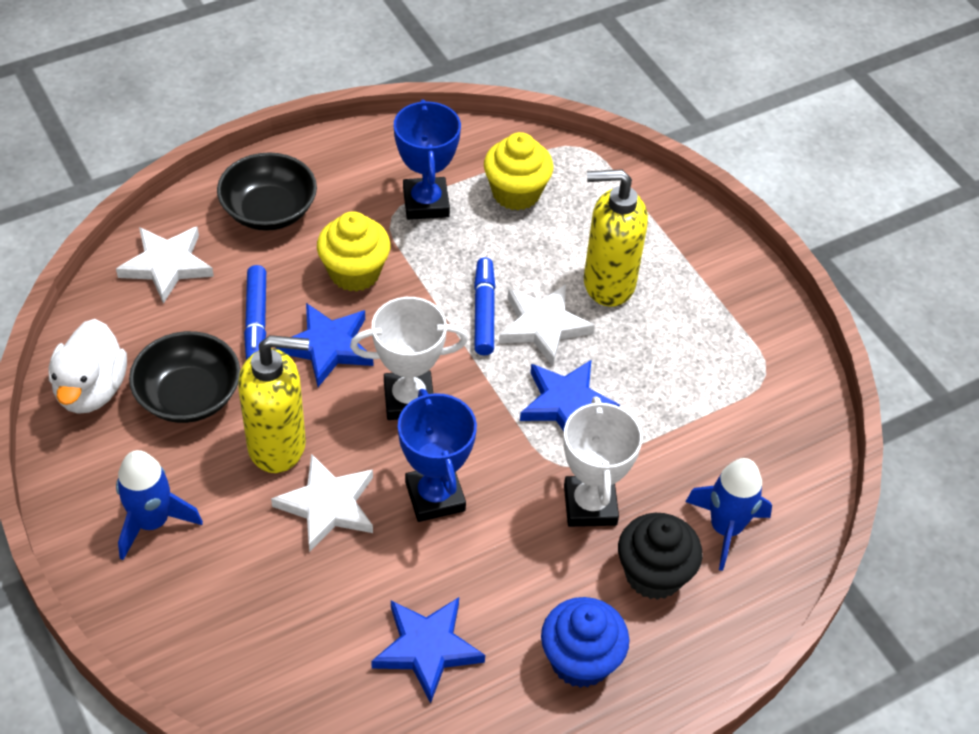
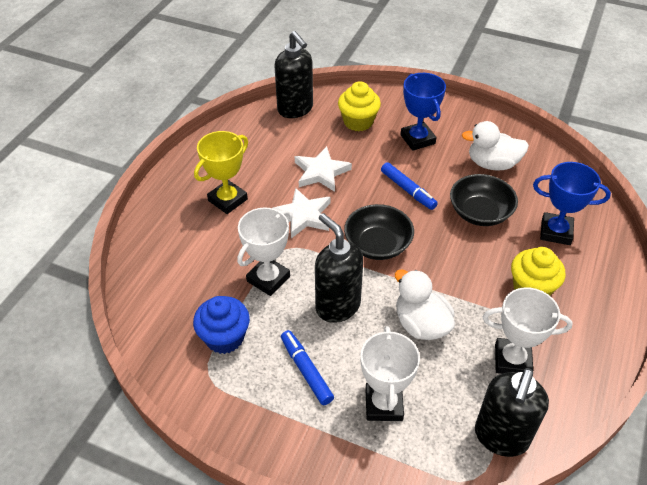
black cupcake: 1 -> 0
black soap dispenser: 0 -> 3
blue rocket: 2 -> 0
blue star: 3 -> 0
white duck: 1 -> 2
white star: 3 -> 2
white trophy: 2 -> 3
yellow soap dispenser: 2 -> 0
yellow trophy: 0 -> 1

